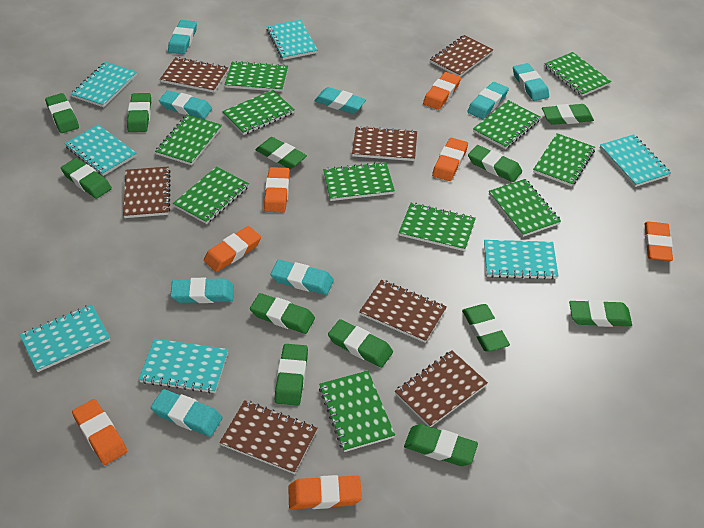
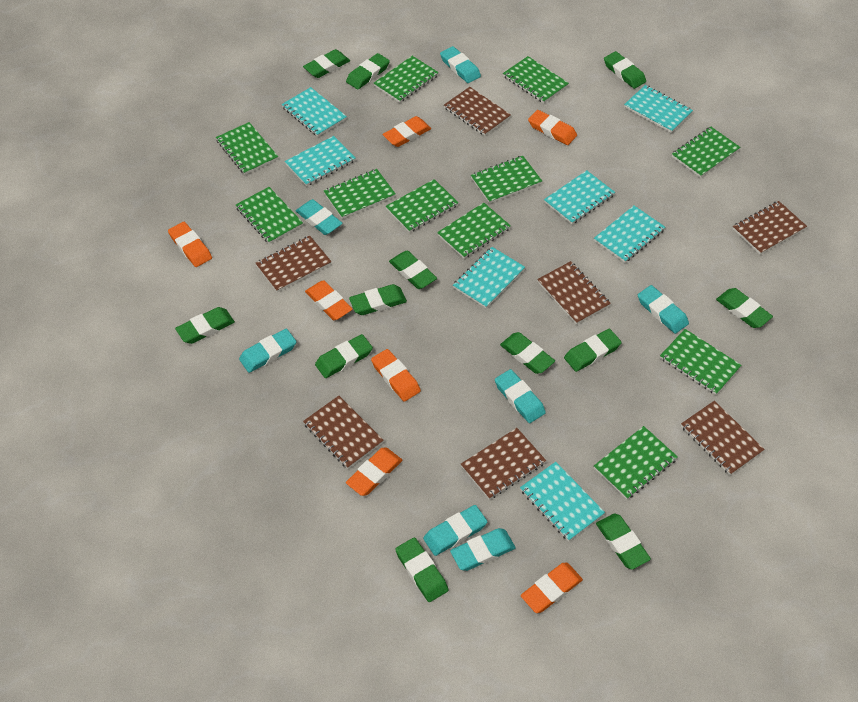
turquoise eraser: 8 -> 7

